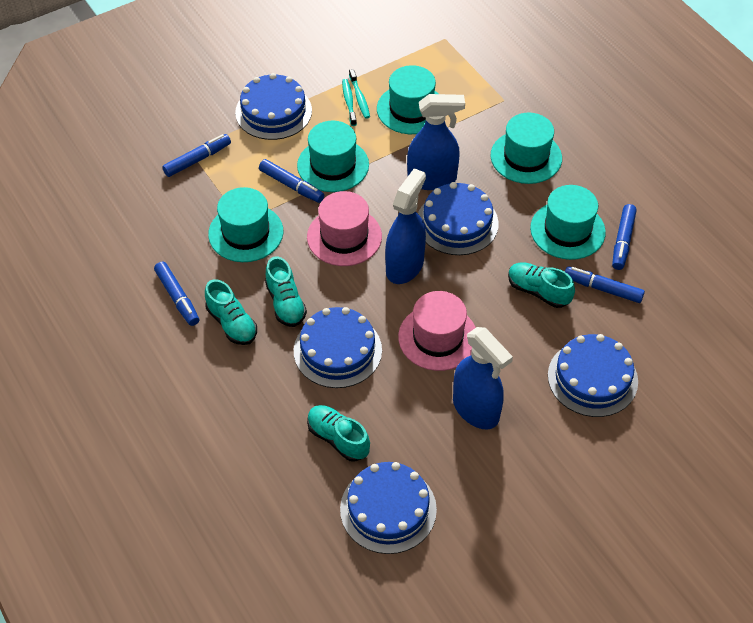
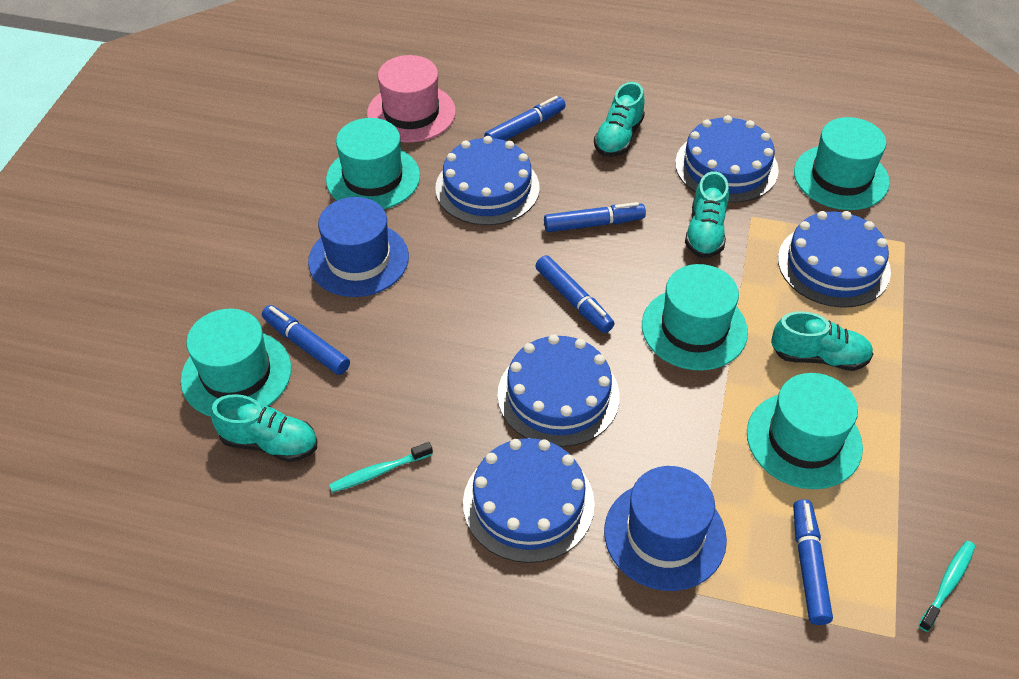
blue hat: 0 -> 2
blue spray bottle: 3 -> 0
pink hat: 2 -> 1

